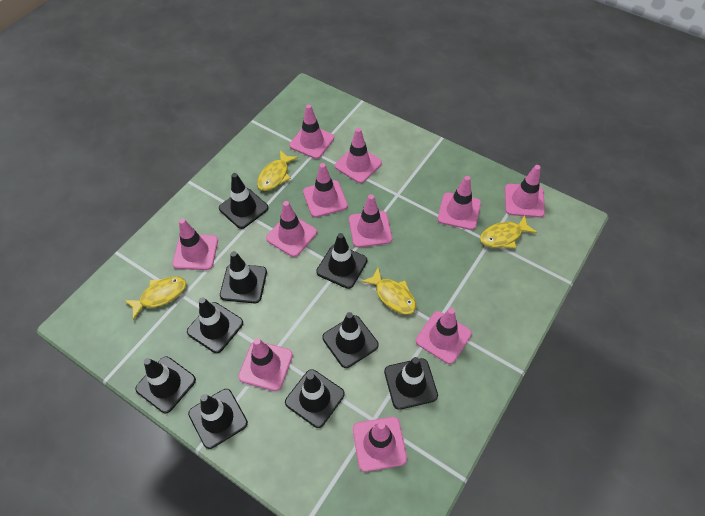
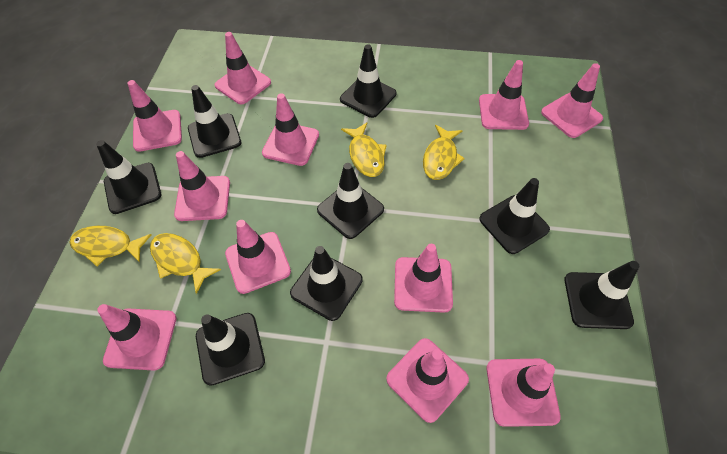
black traffic cone: 9 -> 8

